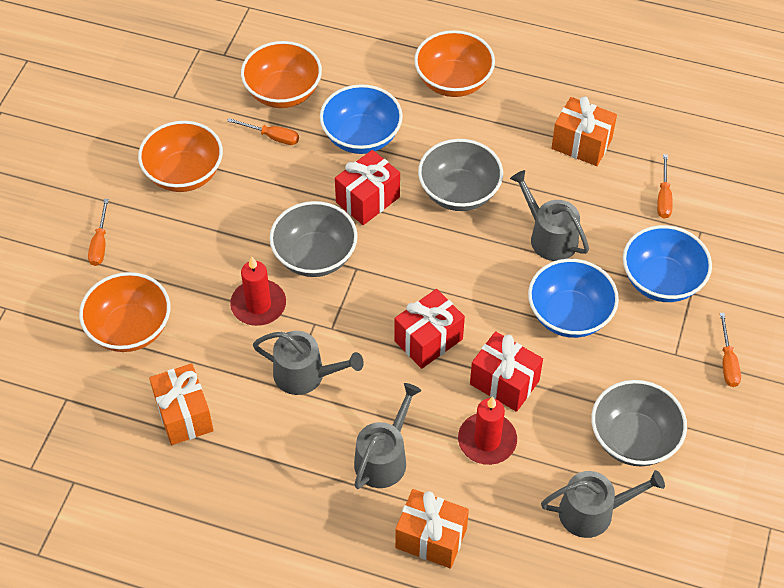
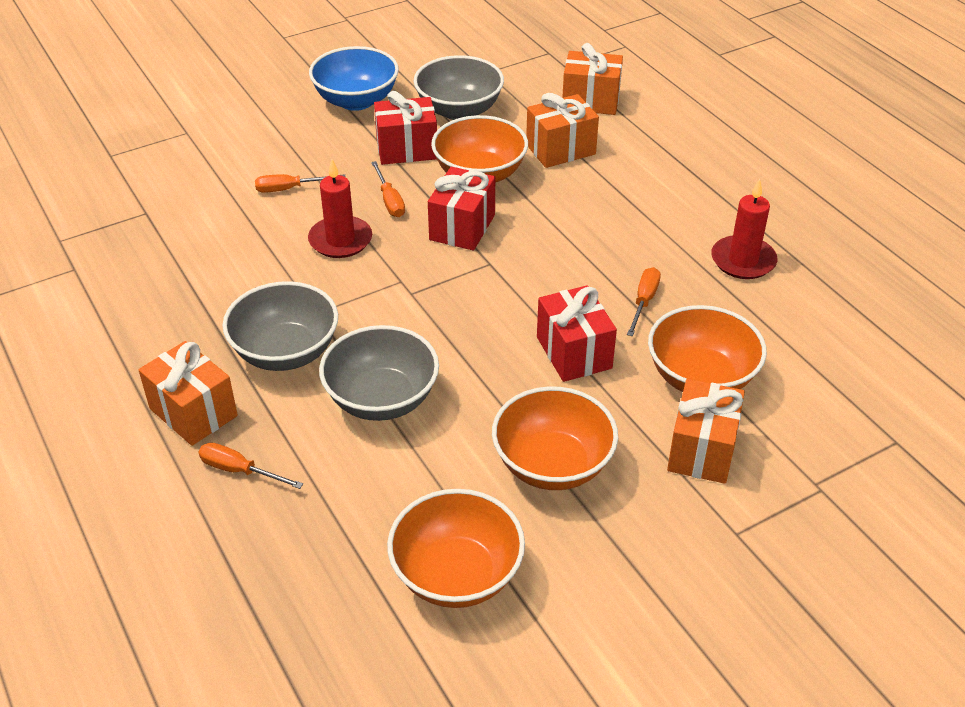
blue bowl: 3 -> 1
grey watering can: 4 -> 0
orange gift: 3 -> 4

